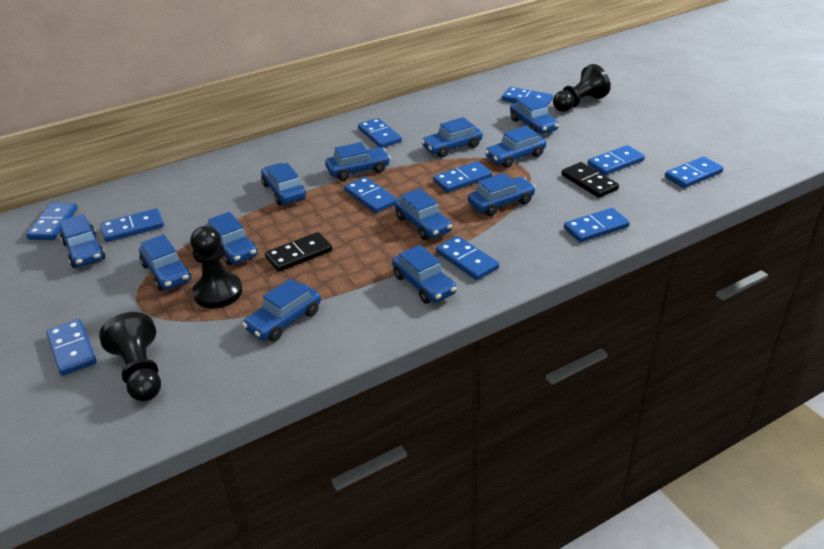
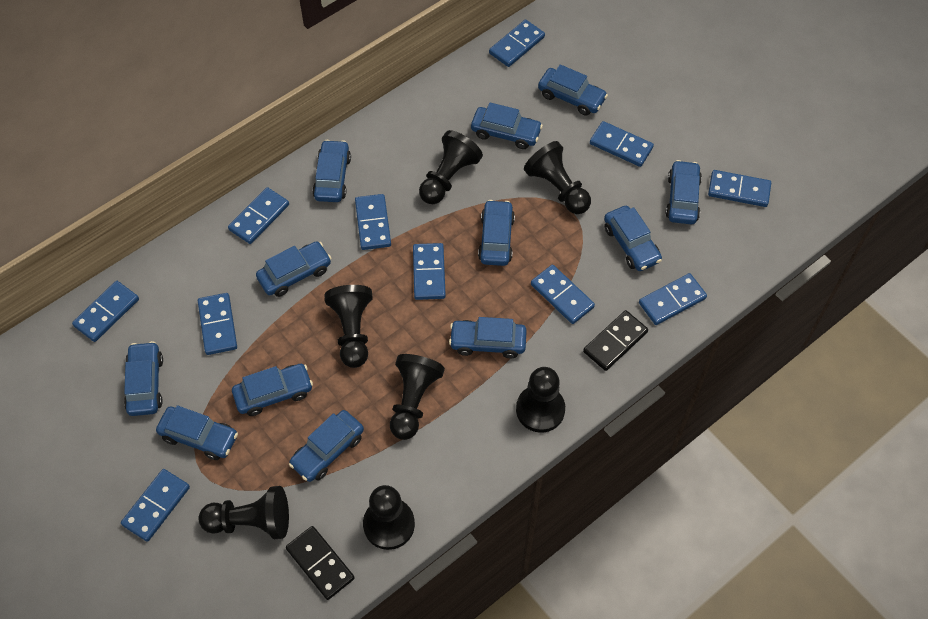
black pawn: 3 -> 7

